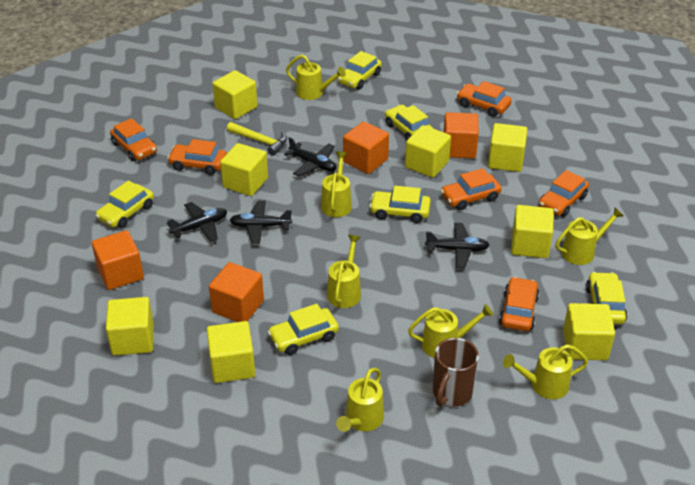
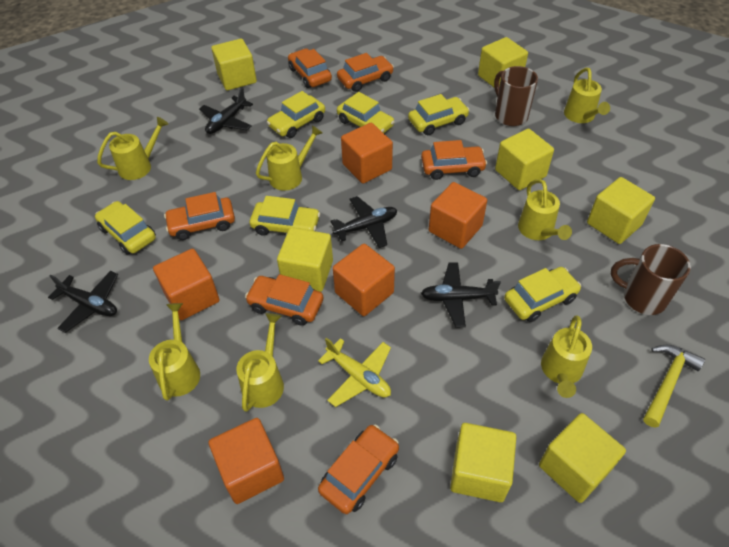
brown mug: 1 -> 2
orange cube: 4 -> 5
yellow cube: 8 -> 7
yellow plane: 0 -> 1

